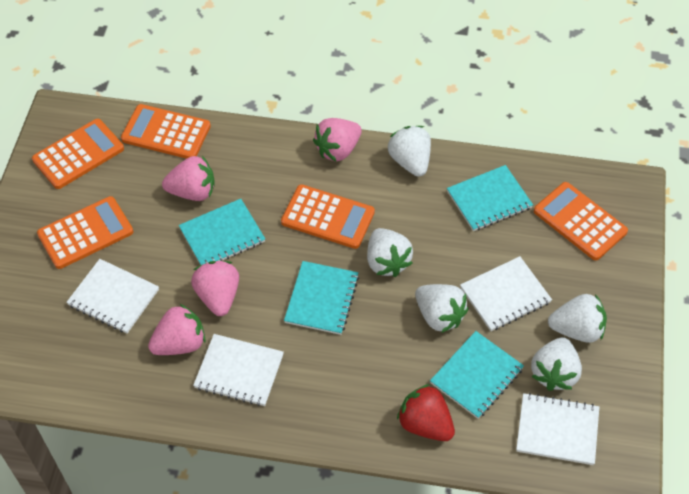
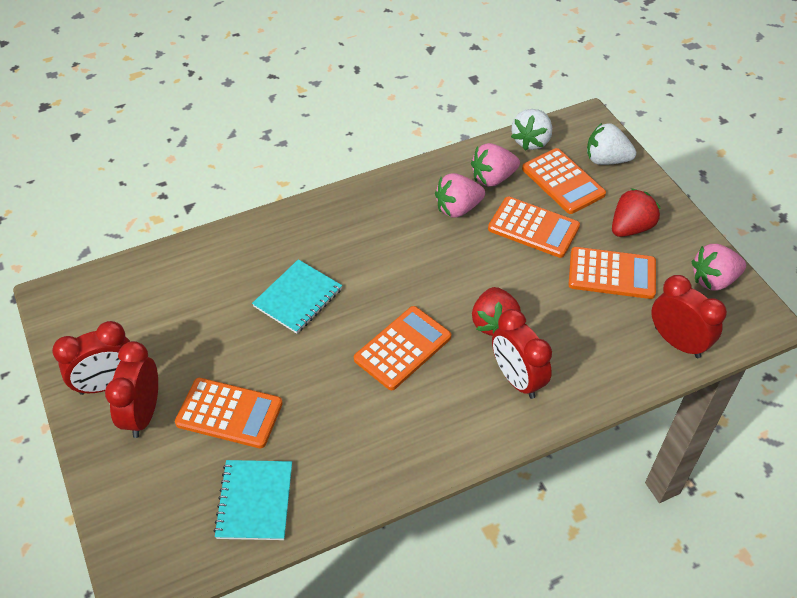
pink strawberry: 4 -> 3
red clock: 0 -> 4
red strawberry: 1 -> 2
turquoise notebook: 4 -> 2
white notebook: 4 -> 0
white strawberry: 5 -> 2

